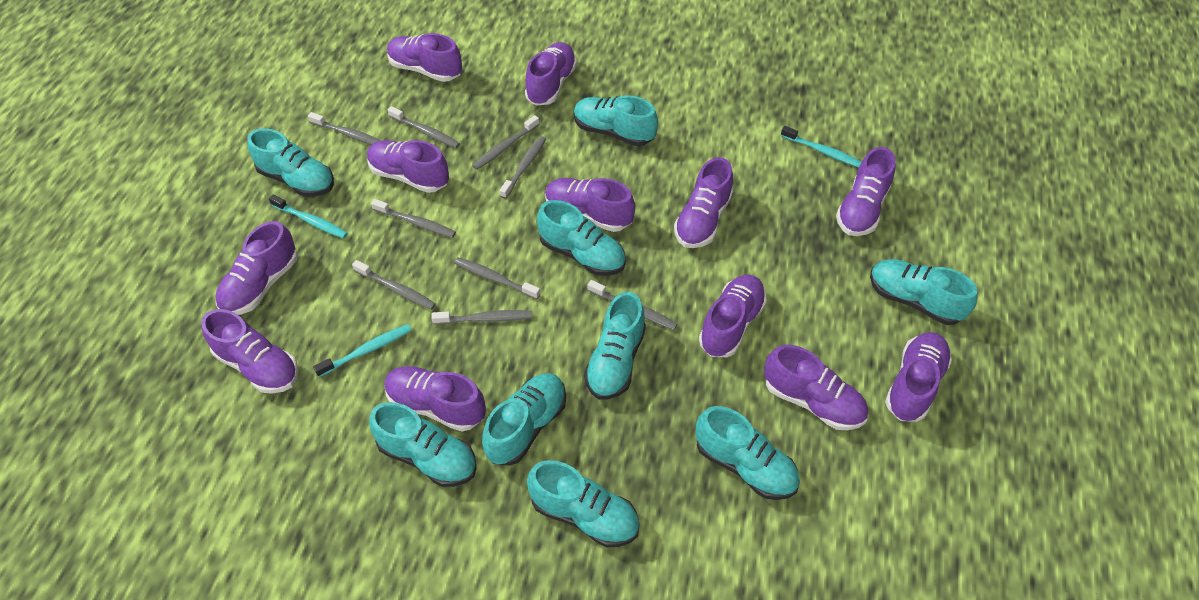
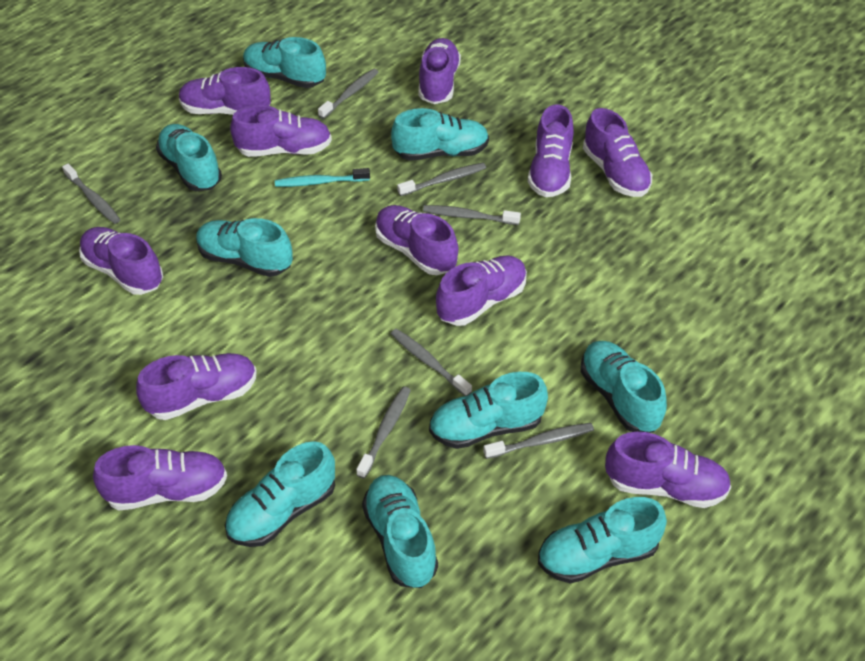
grey toothbrush: 9 -> 7
purple shoe: 12 -> 11
turquoise toothbrush: 3 -> 1

